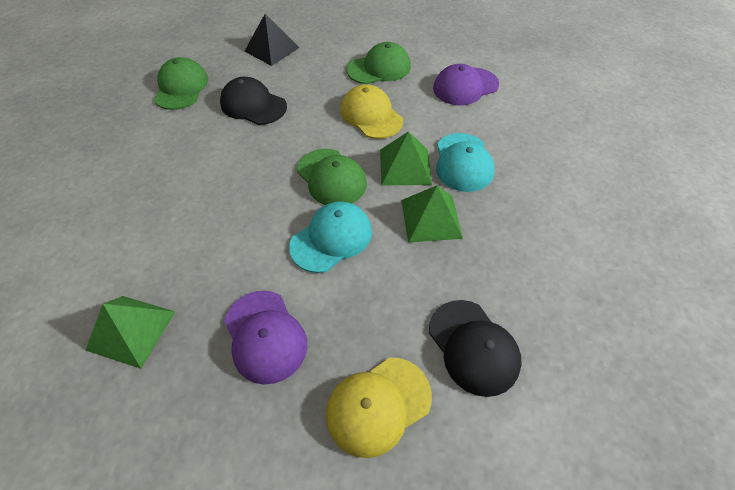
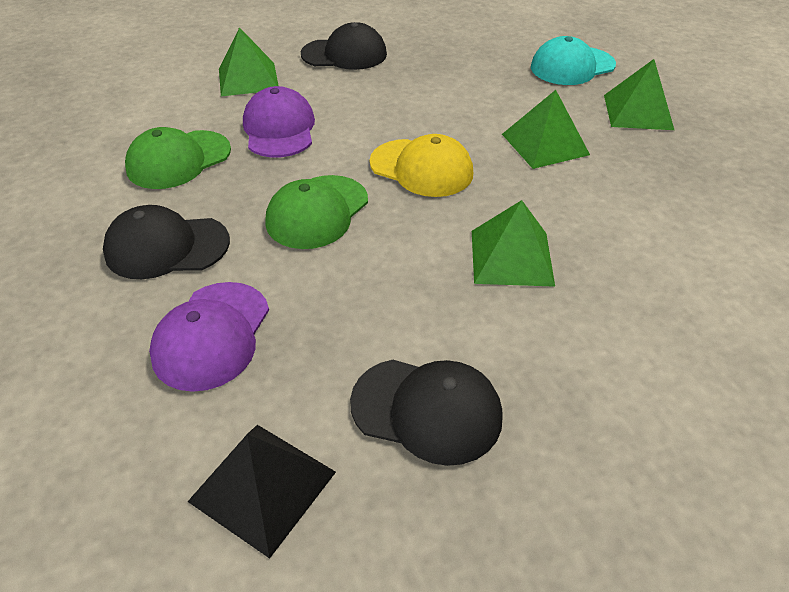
black cap: 2 -> 3
green cap: 3 -> 2
green pyramid: 3 -> 4
turquoise cap: 2 -> 1
yellow cap: 2 -> 1

